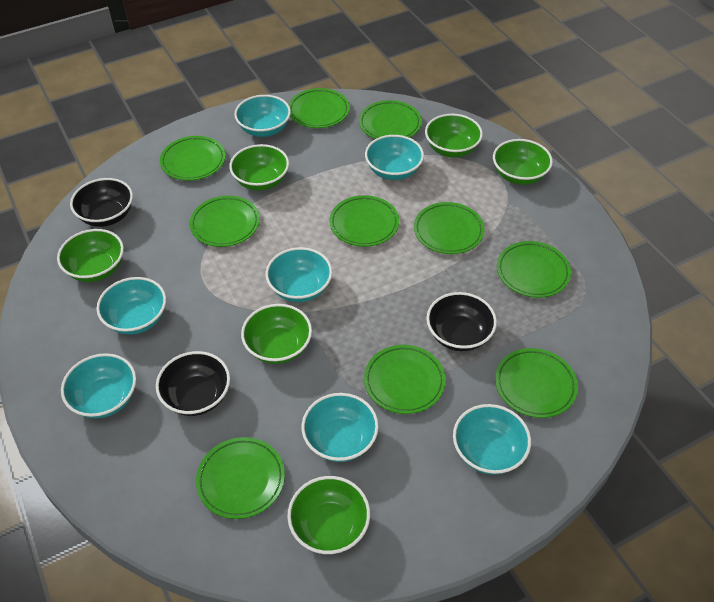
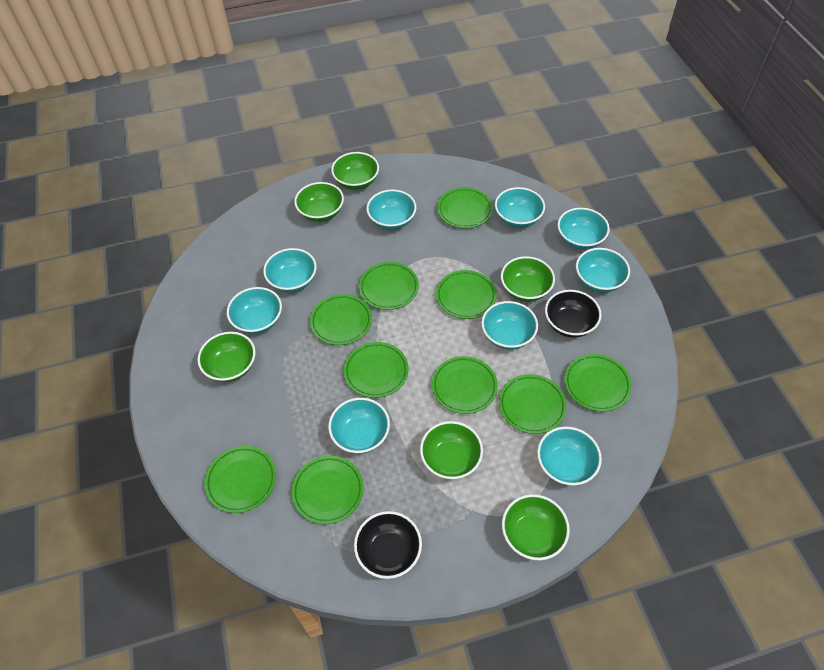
black bowl: 3 -> 2
turquoise bowl: 7 -> 9

